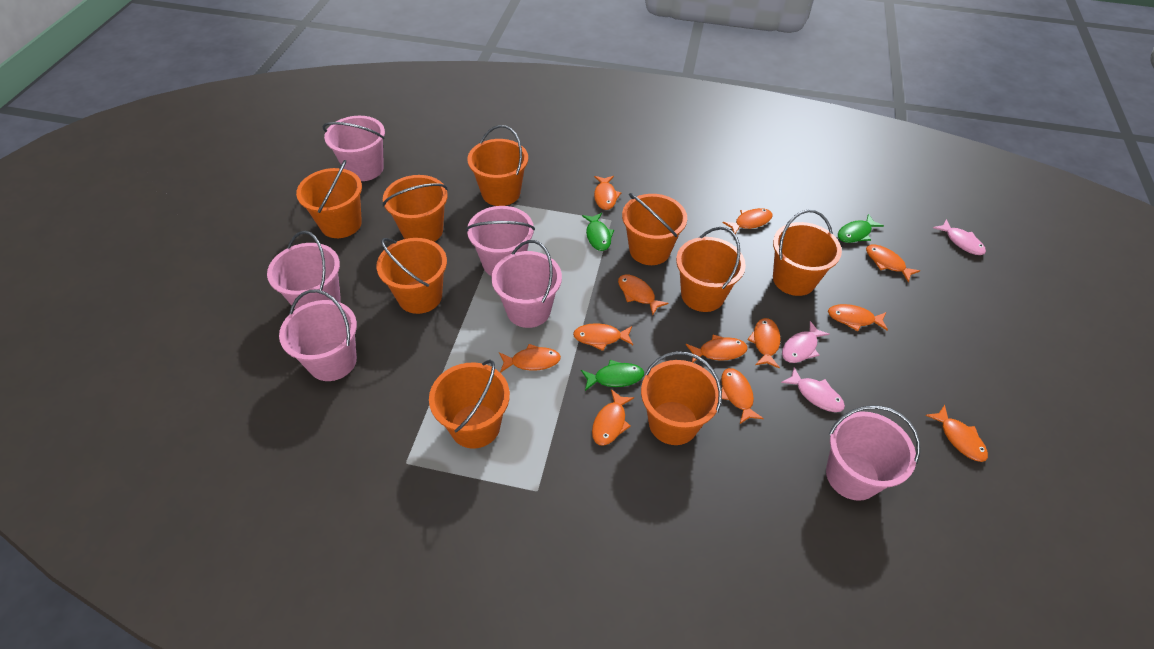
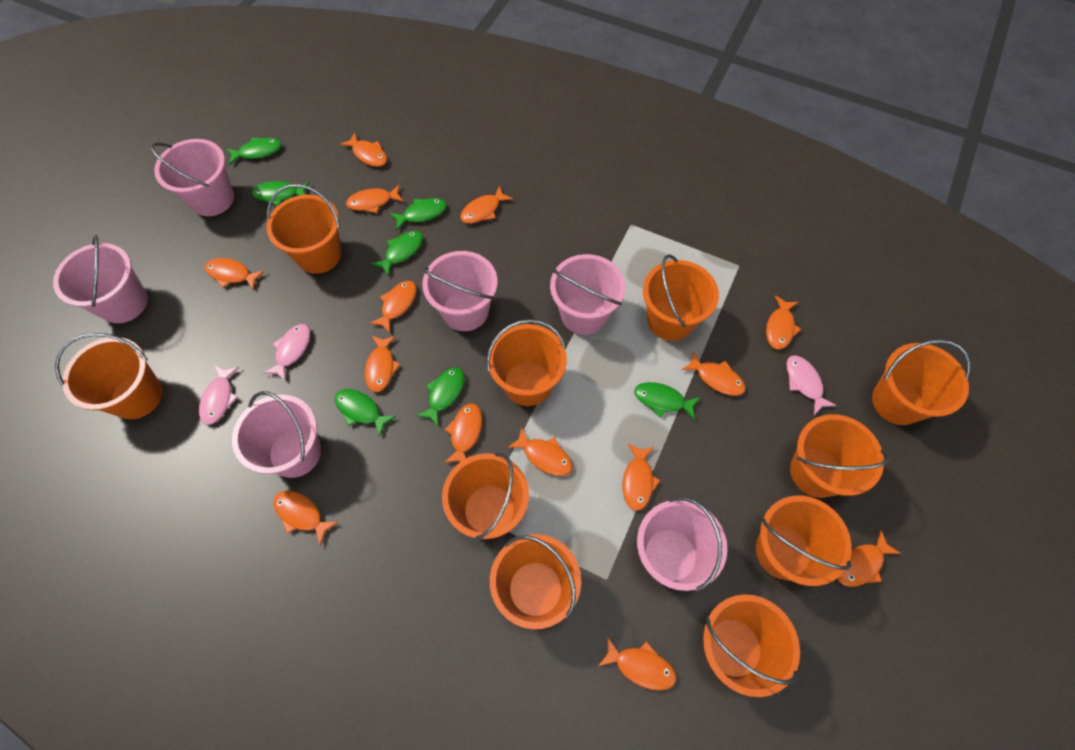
green fish: 3 -> 7
orange bucket: 9 -> 10
orange fish: 12 -> 14

